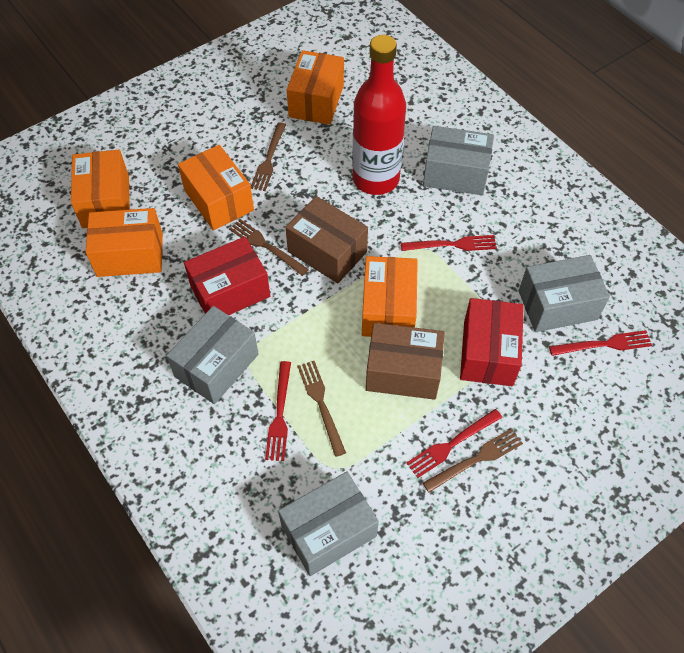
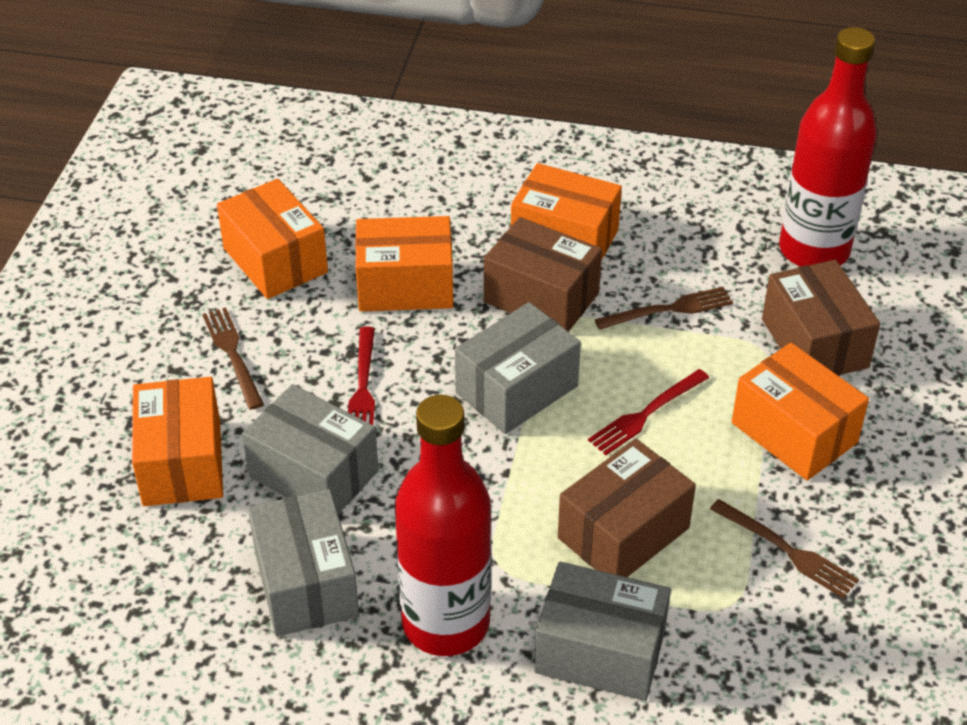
brown box: 2 -> 3
brown fork: 4 -> 3
red bottle: 1 -> 2
red box: 2 -> 0
red fork: 4 -> 2

